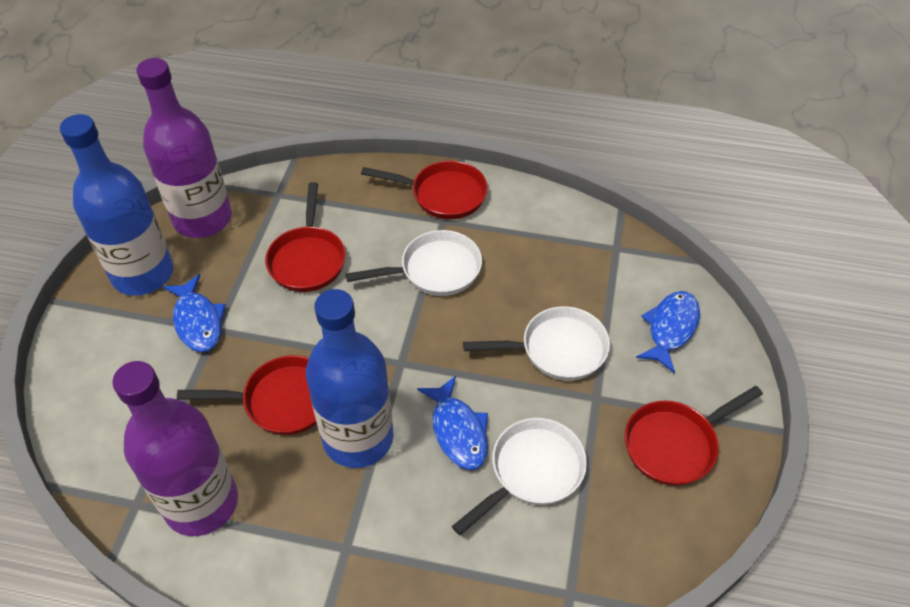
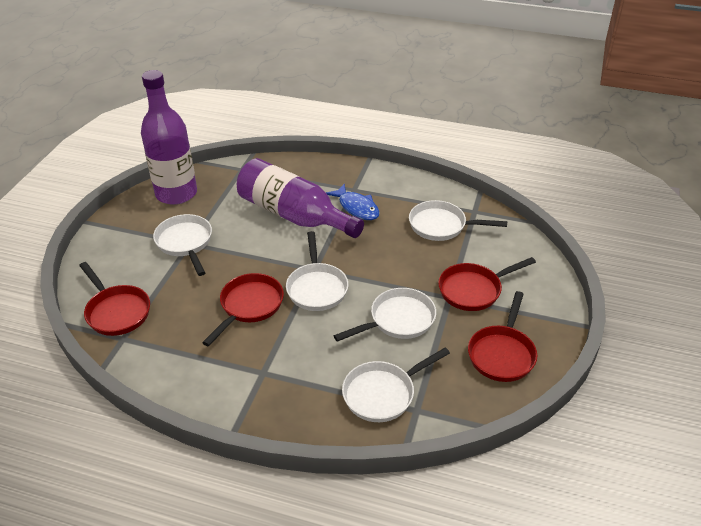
blue bottle: 2 -> 0
blue fish: 3 -> 1
white pan: 3 -> 5

